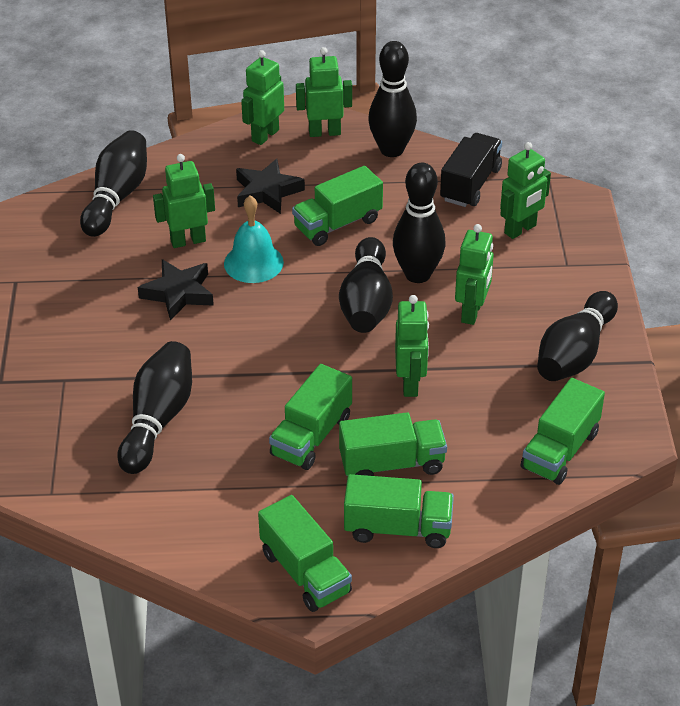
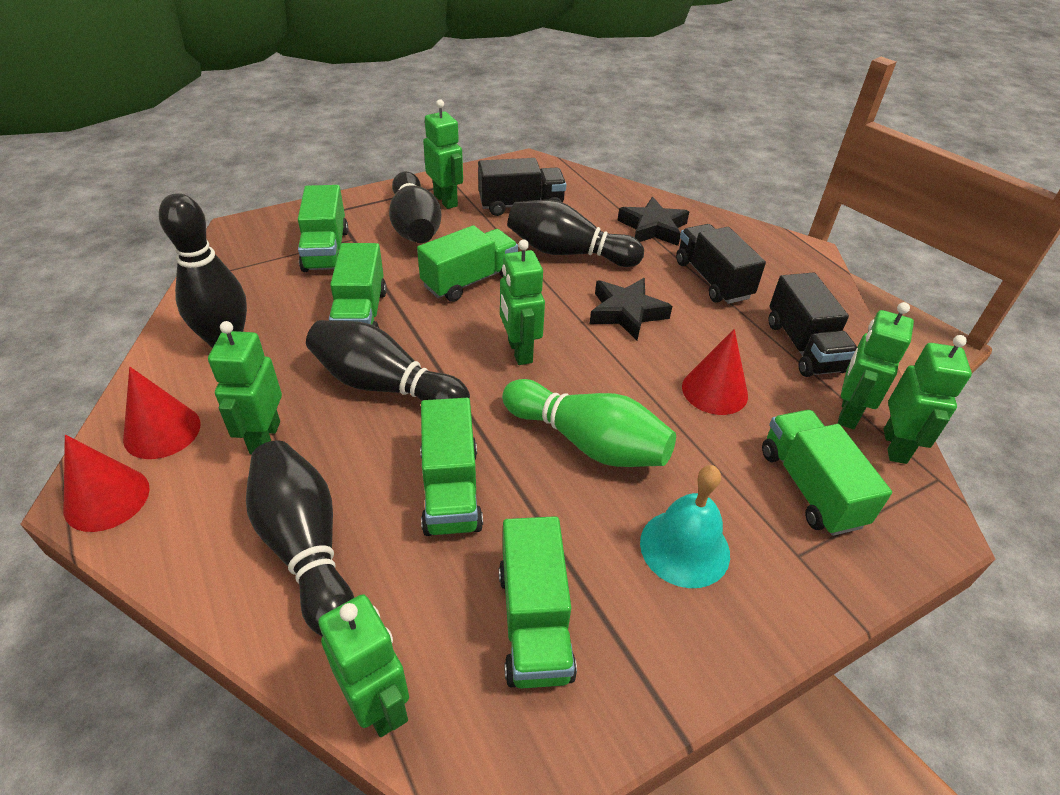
black bowling pin: 6 -> 5
black truck: 1 -> 3
green bowling pin: 0 -> 1
red cone: 0 -> 3

